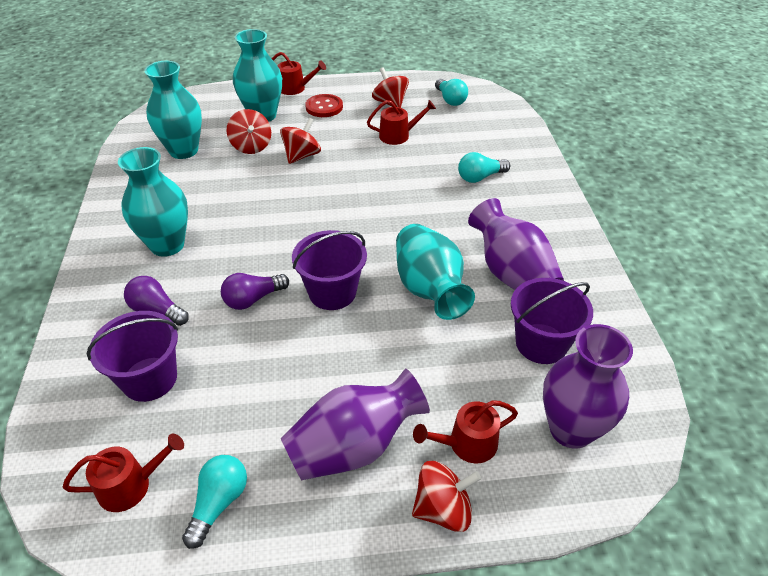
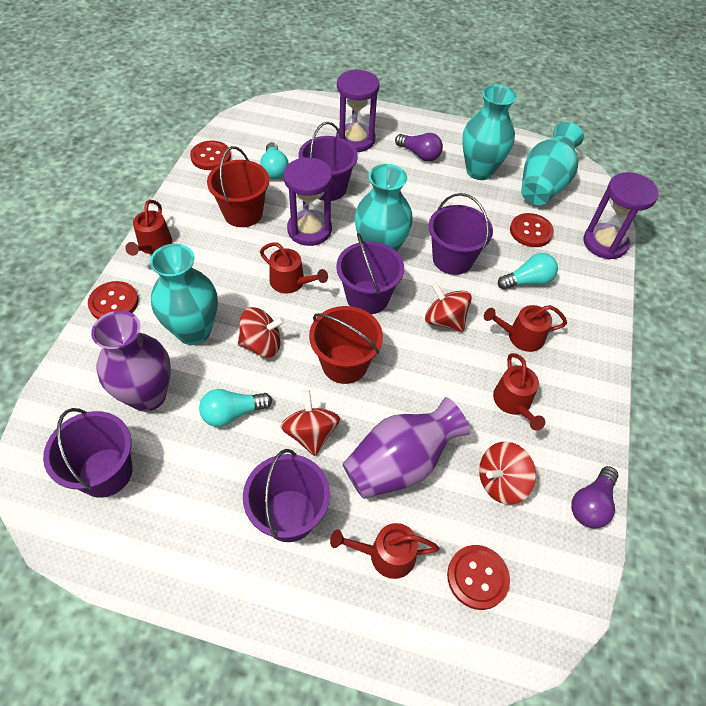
purple bucket: 3 -> 5
purple hourglass: 0 -> 3
purple vase: 3 -> 2
red bucket: 0 -> 2
red button: 1 -> 4
red watering can: 4 -> 5

